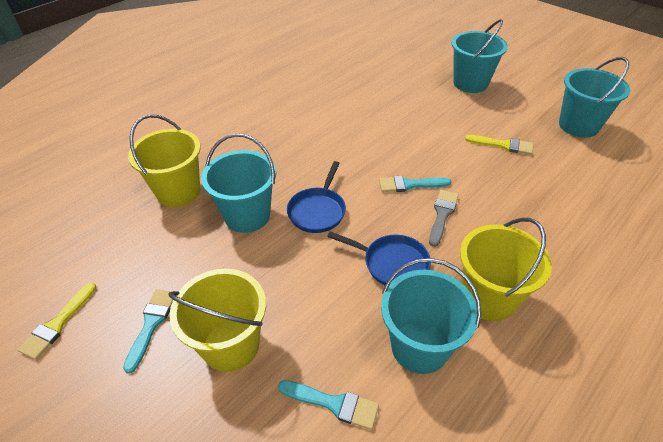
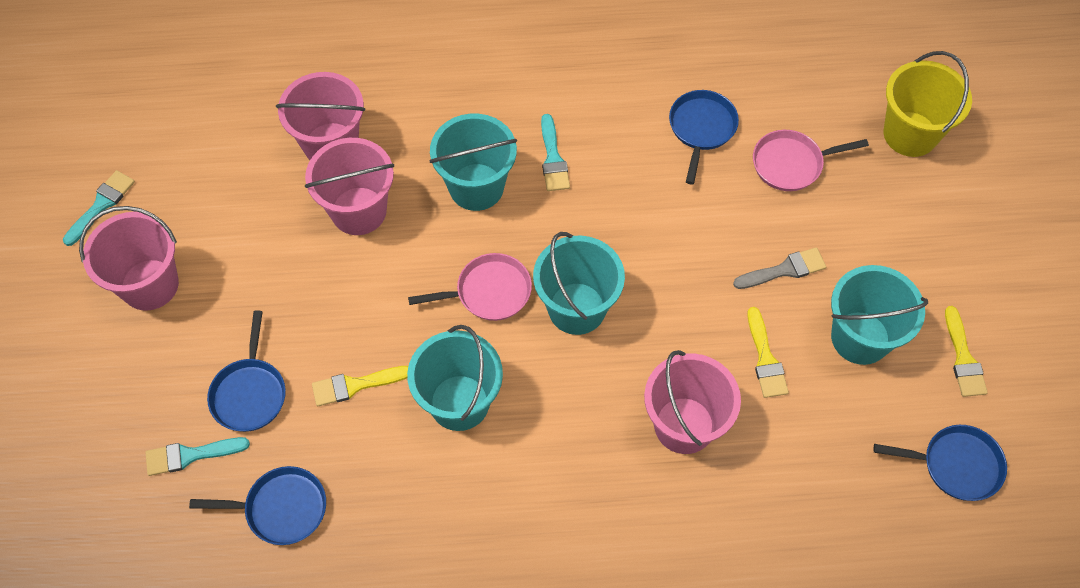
blue pan: 2 -> 4
pink bucket: 0 -> 4
pink pan: 0 -> 2
yellow brush: 2 -> 3
yellow bucket: 3 -> 1

